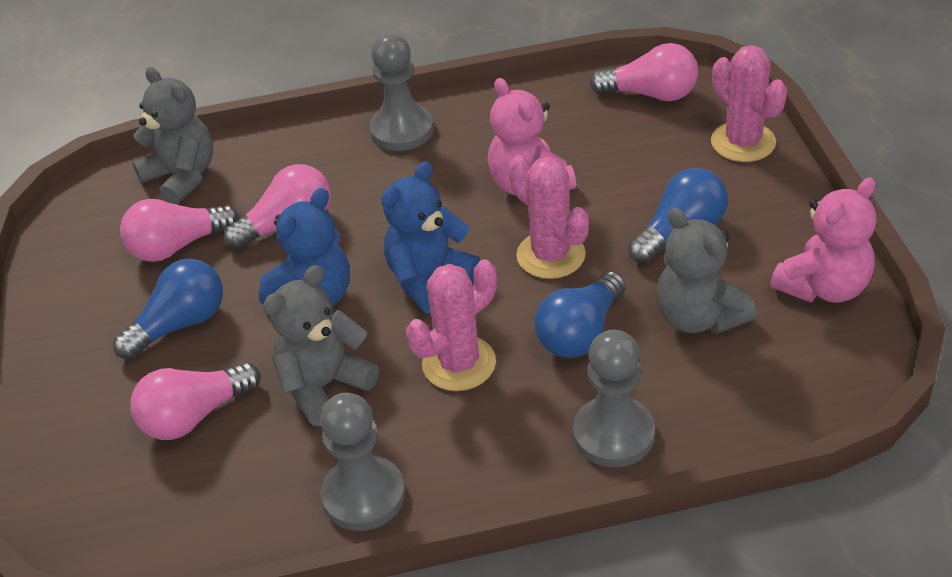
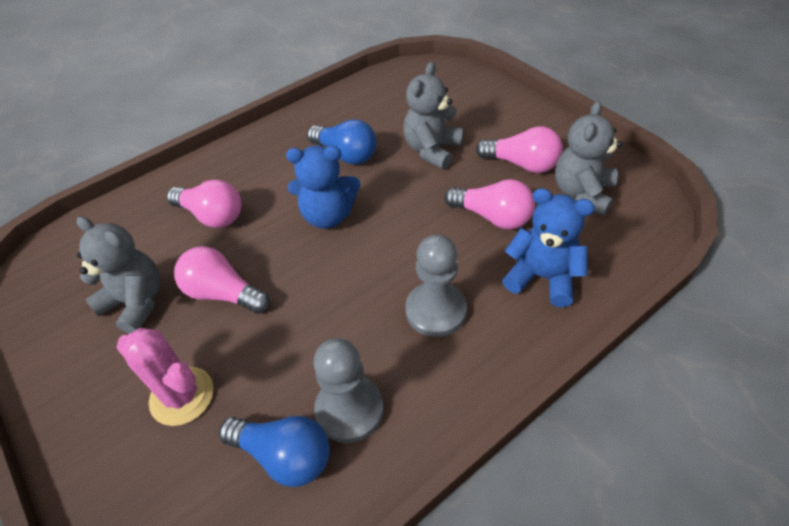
blue light bulb: 3 -> 2
grey pawn: 3 -> 2
pink cactus: 3 -> 1
pink teddy bear: 2 -> 0

